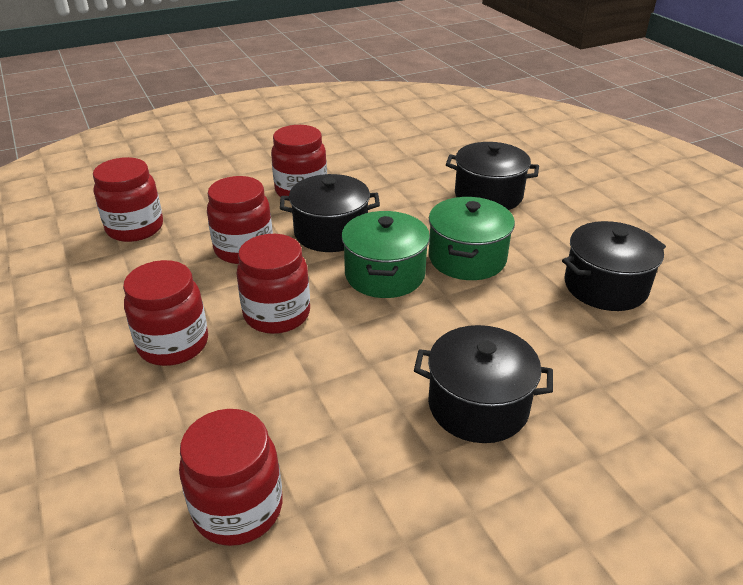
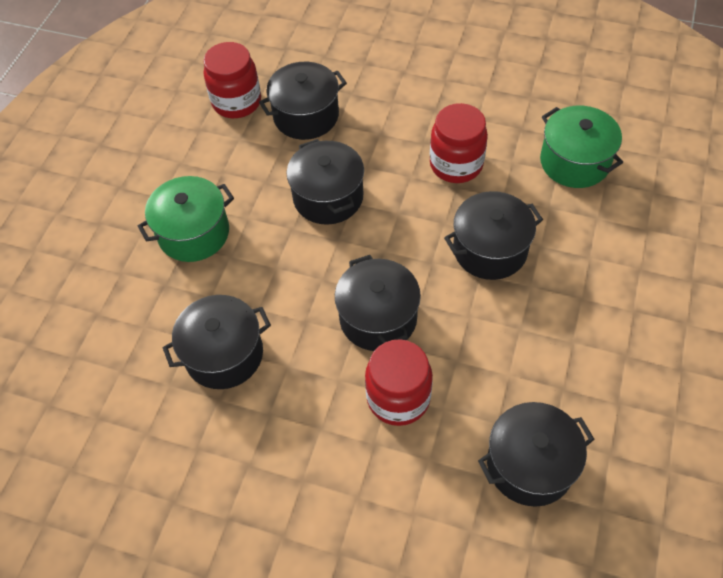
black pot: 4 -> 6
red jar: 6 -> 3

